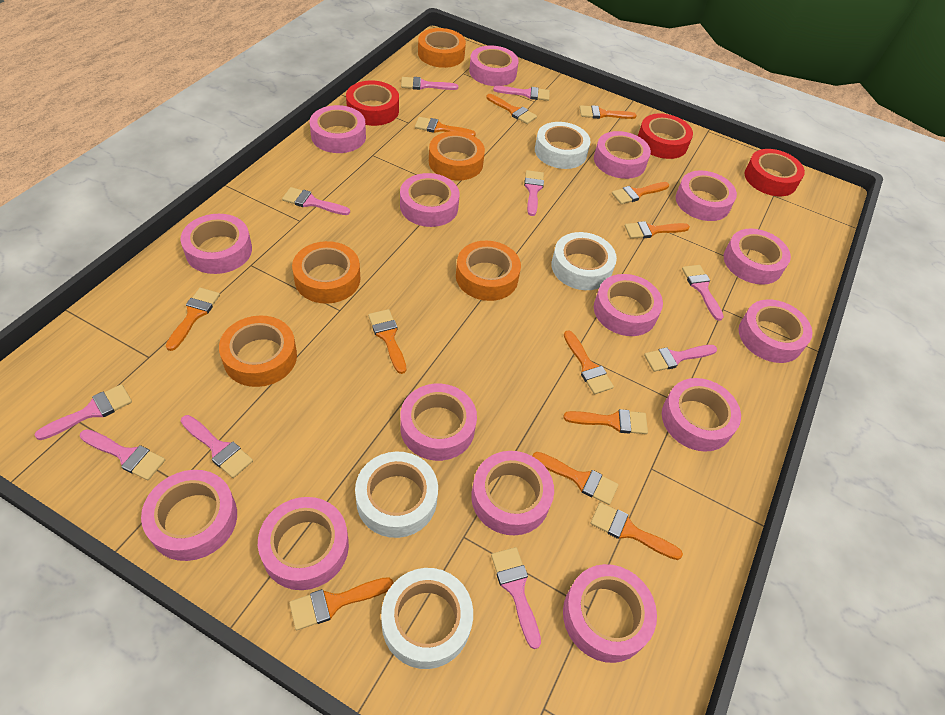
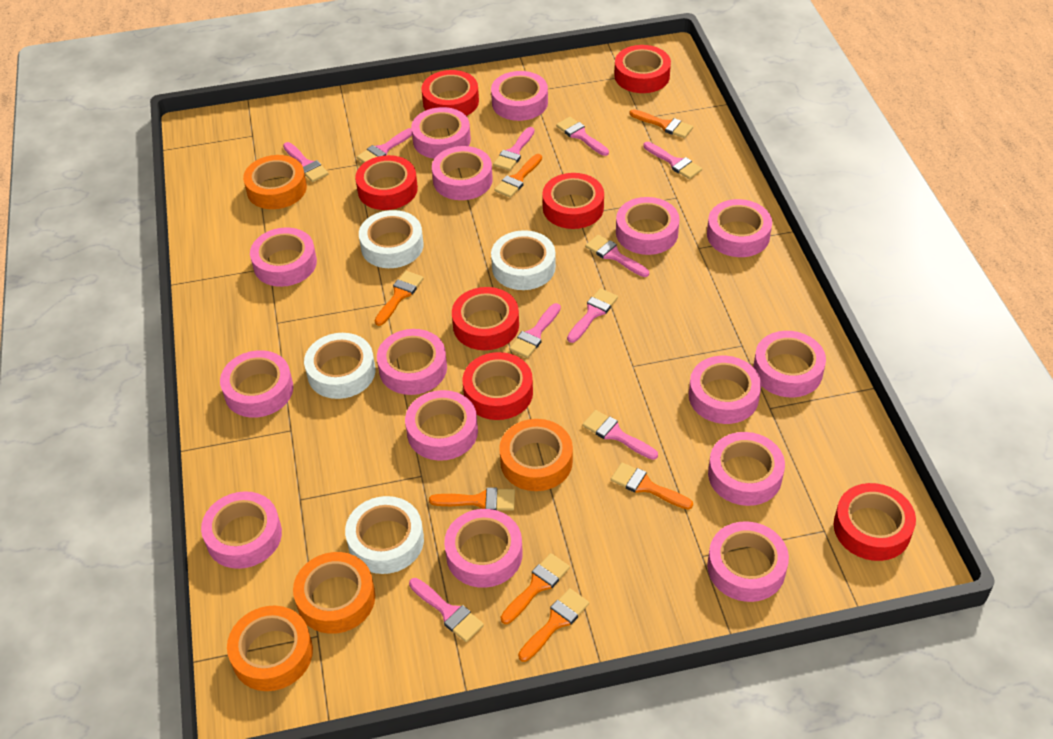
orange brush: 12 -> 7
orange tape: 5 -> 4
red tape: 3 -> 7

